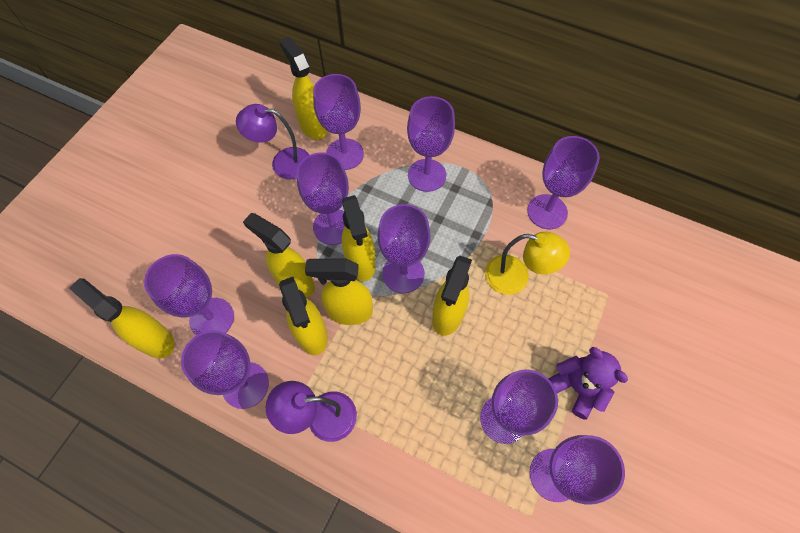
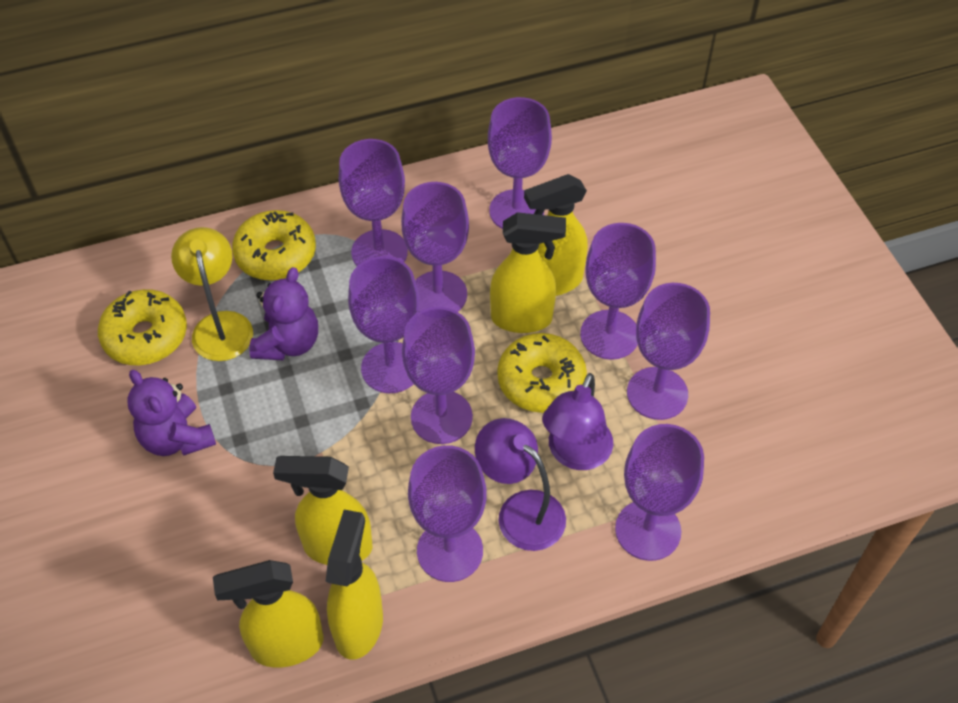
purple teddy bear: 1 -> 2
yellow donut: 0 -> 3
yellow spray bottle: 7 -> 5

